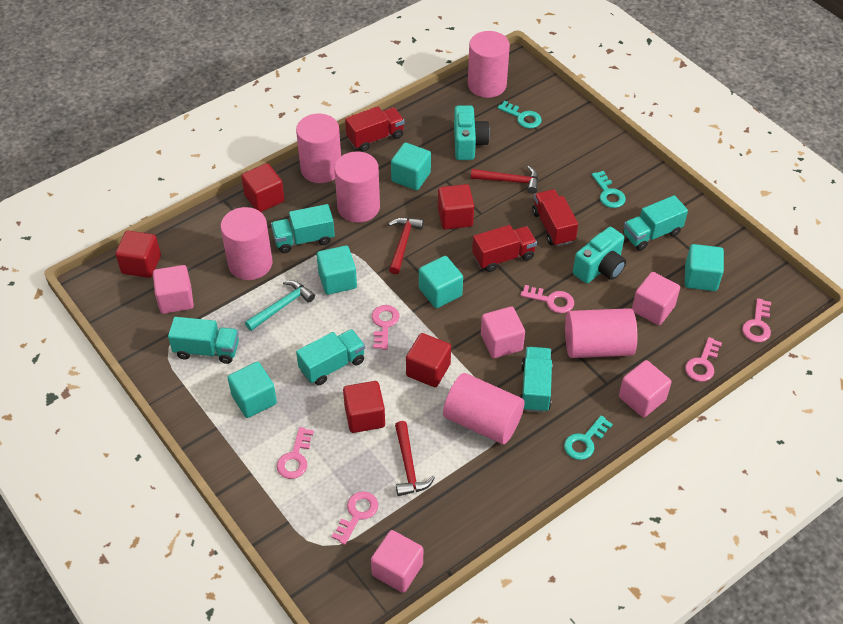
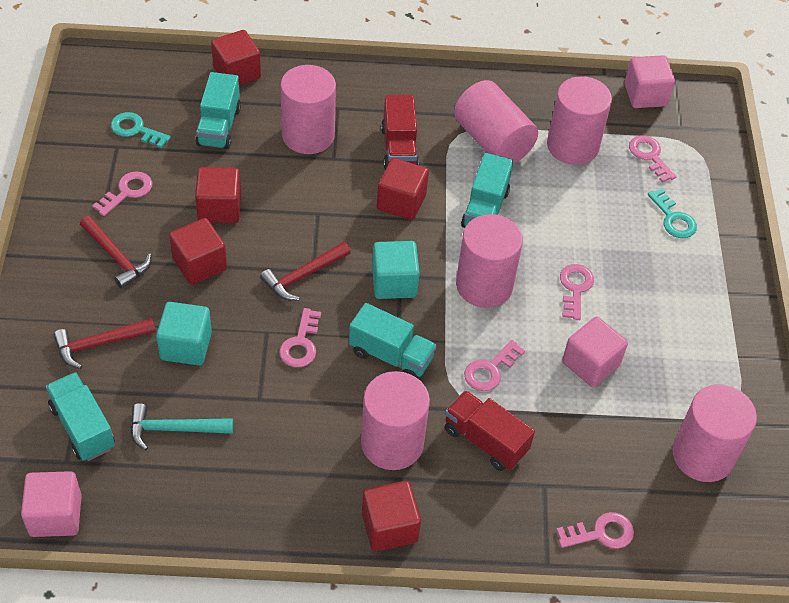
pink cube: 5 -> 3
red truck: 3 -> 2
turquoise camera: 2 -> 0
turquoise cube: 5 -> 2
turquoise key: 3 -> 2
turquoise truck: 5 -> 4

